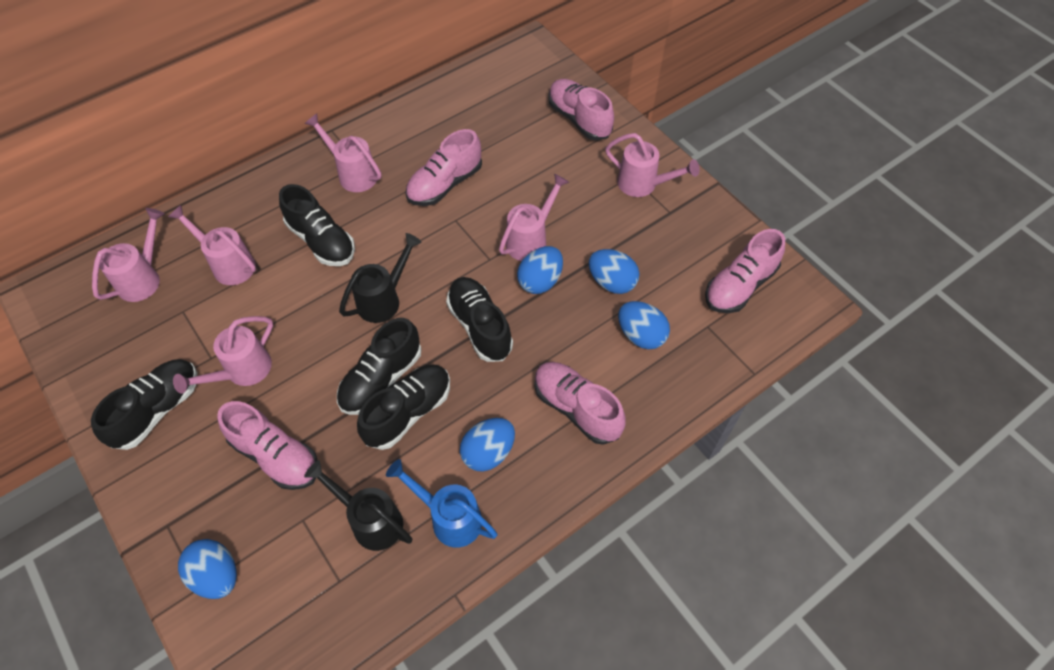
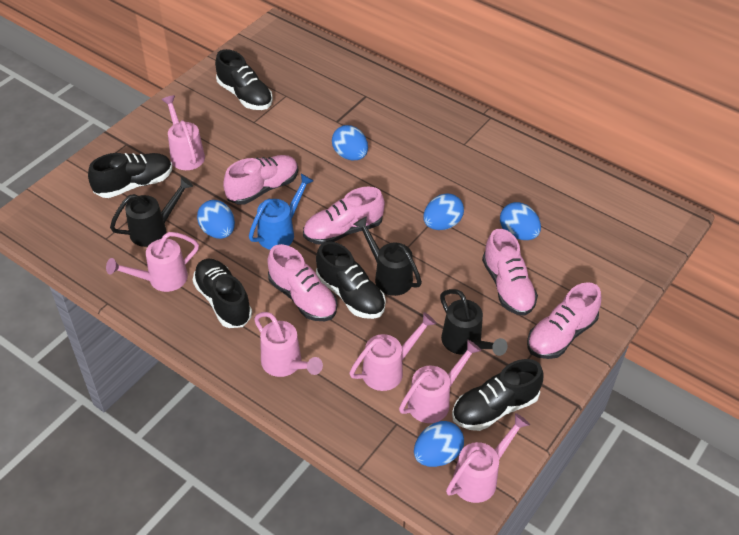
black watering can: 2 -> 3

